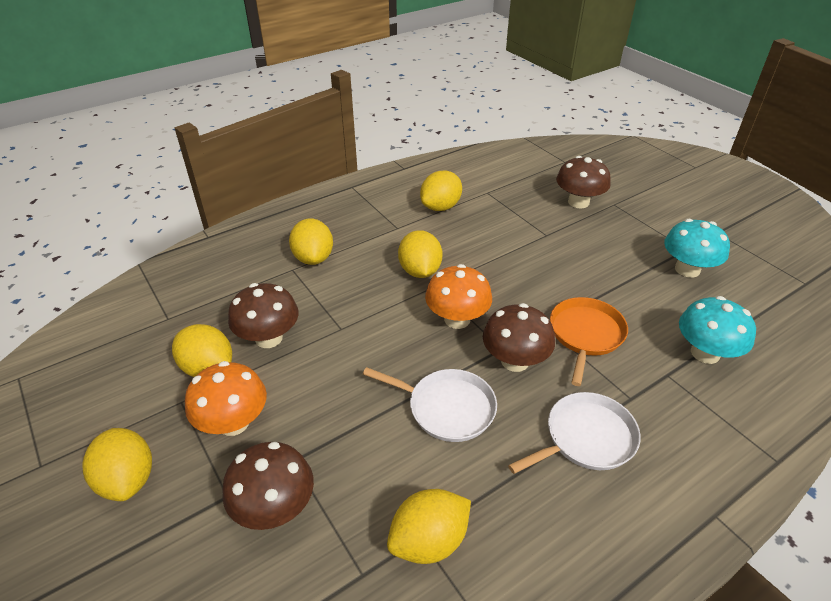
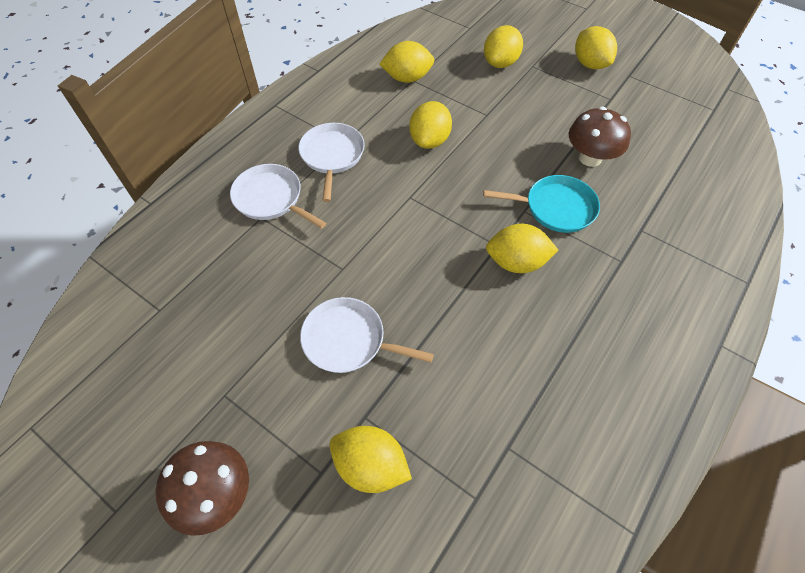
brown mushroom: 4 -> 2
orange mushroom: 2 -> 0
orange pan: 1 -> 0
turquoise mushroom: 2 -> 0
turquoise pan: 0 -> 1
white pan: 2 -> 3

